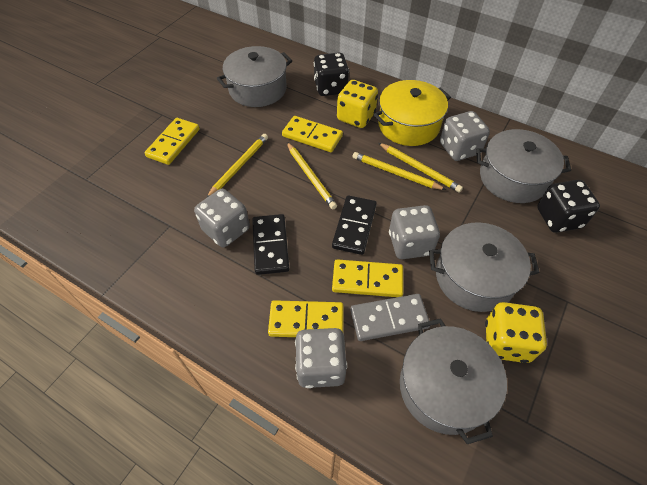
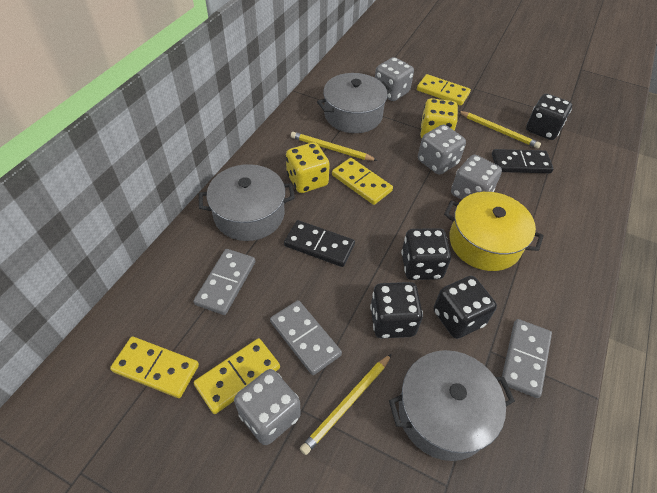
black dice: 2 -> 4
grey domino: 1 -> 3
grey pot: 4 -> 3
yellow pencil: 4 -> 3

